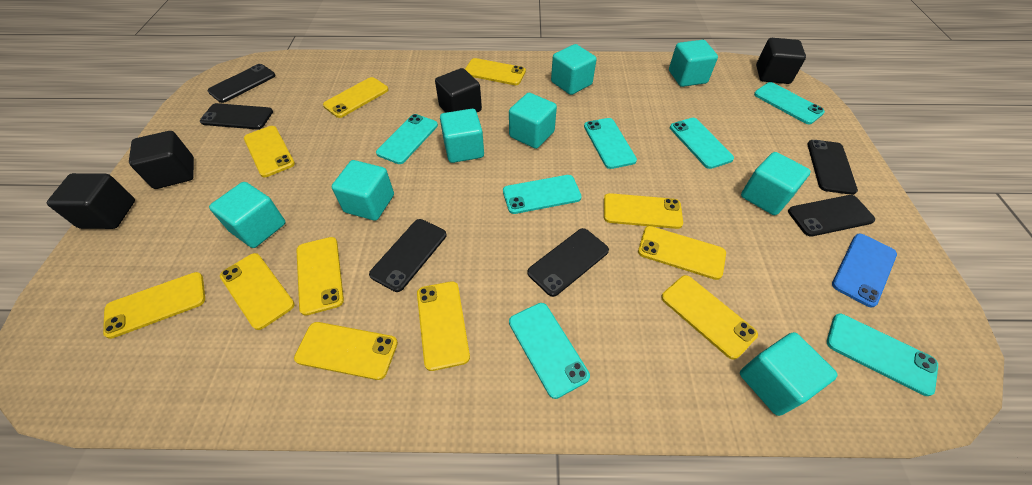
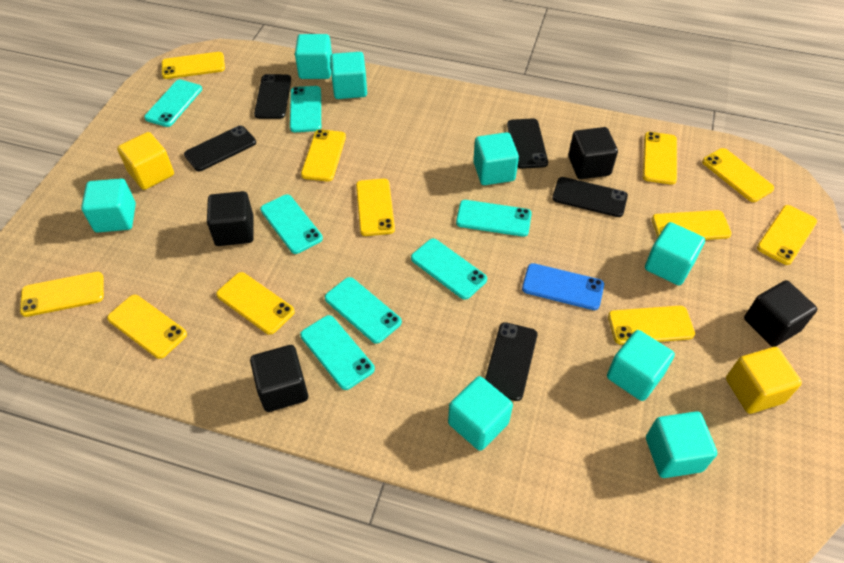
black phone: 6 -> 5
yellow cube: 0 -> 2

